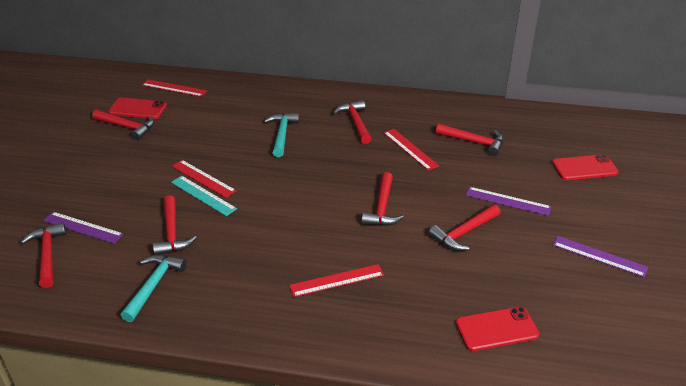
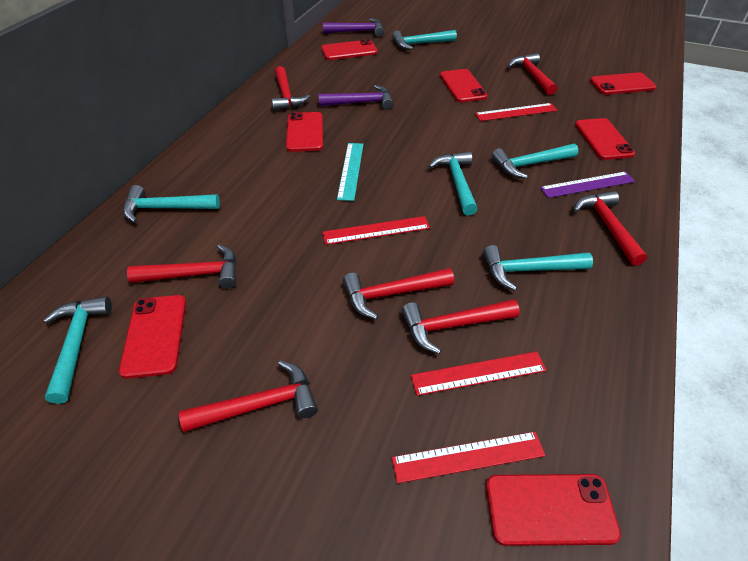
purple hammer: 0 -> 2
purple ruler: 3 -> 1
red phone: 3 -> 7
turquoise hammer: 2 -> 6

